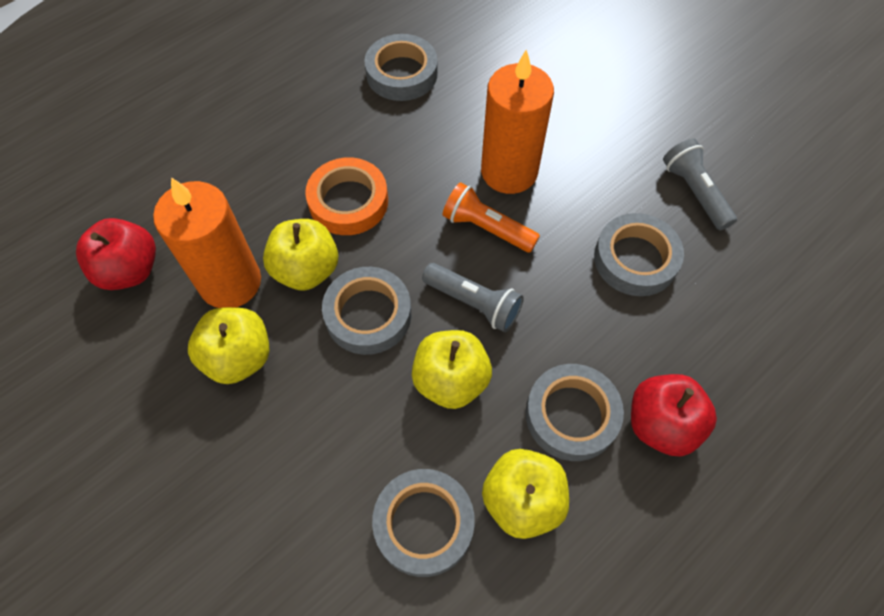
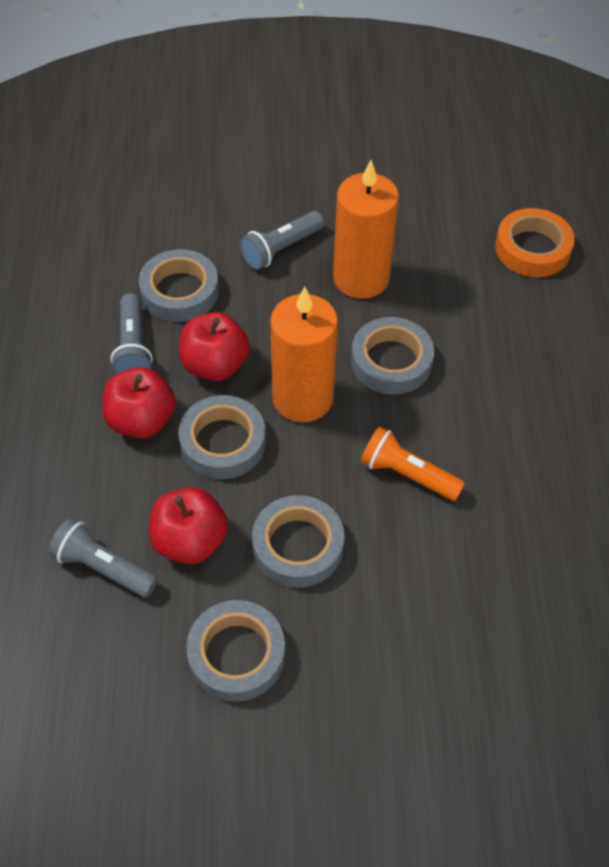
grey flashlight: 2 -> 3
red apple: 2 -> 3
yellow apple: 4 -> 0

